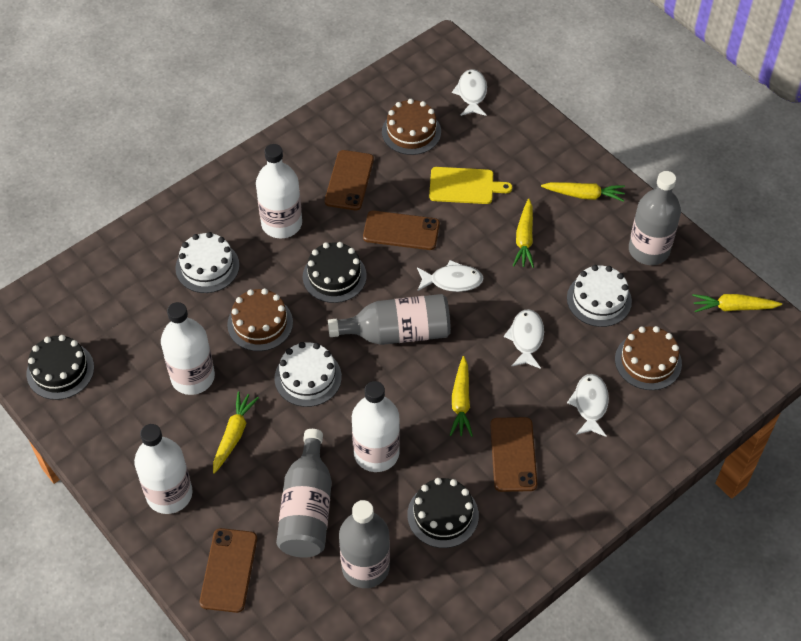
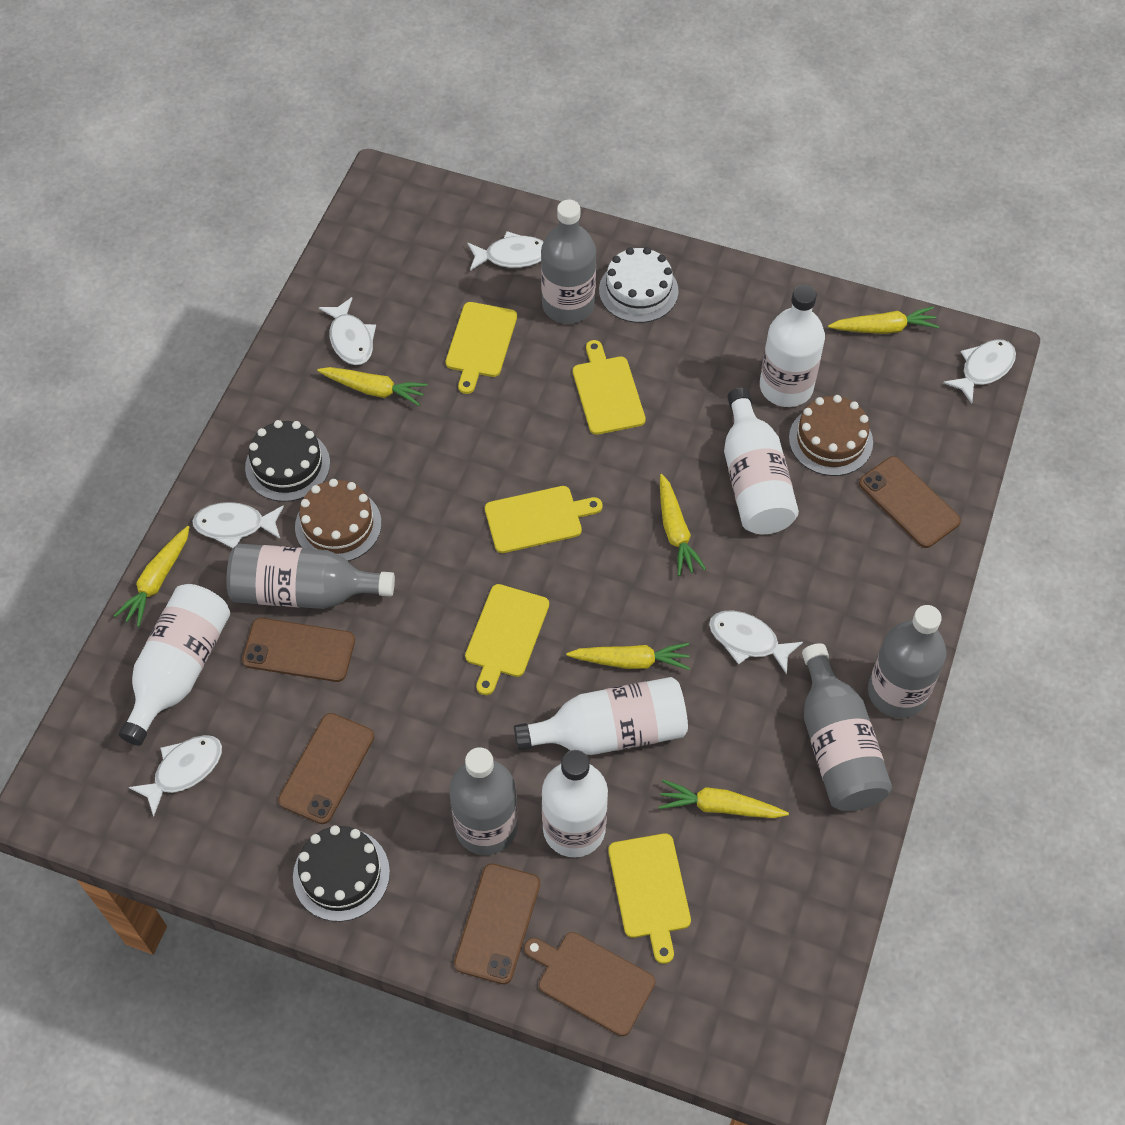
black cake: 3 -> 2
brown cake: 3 -> 2
brown cutting board: 0 -> 1
grey bottle: 4 -> 5
white bottle: 4 -> 5
white cake: 3 -> 1
white fish: 4 -> 6
yellow carrot: 5 -> 6
yellow cutting board: 1 -> 5

